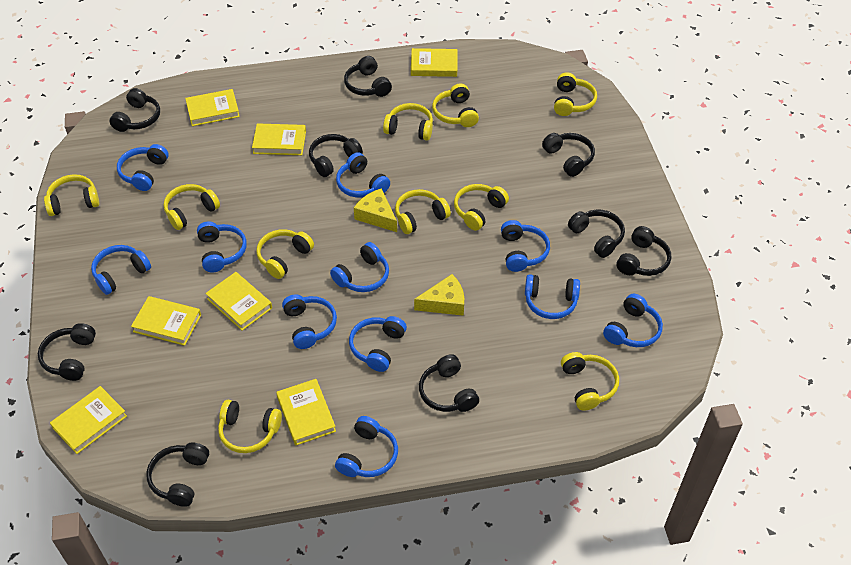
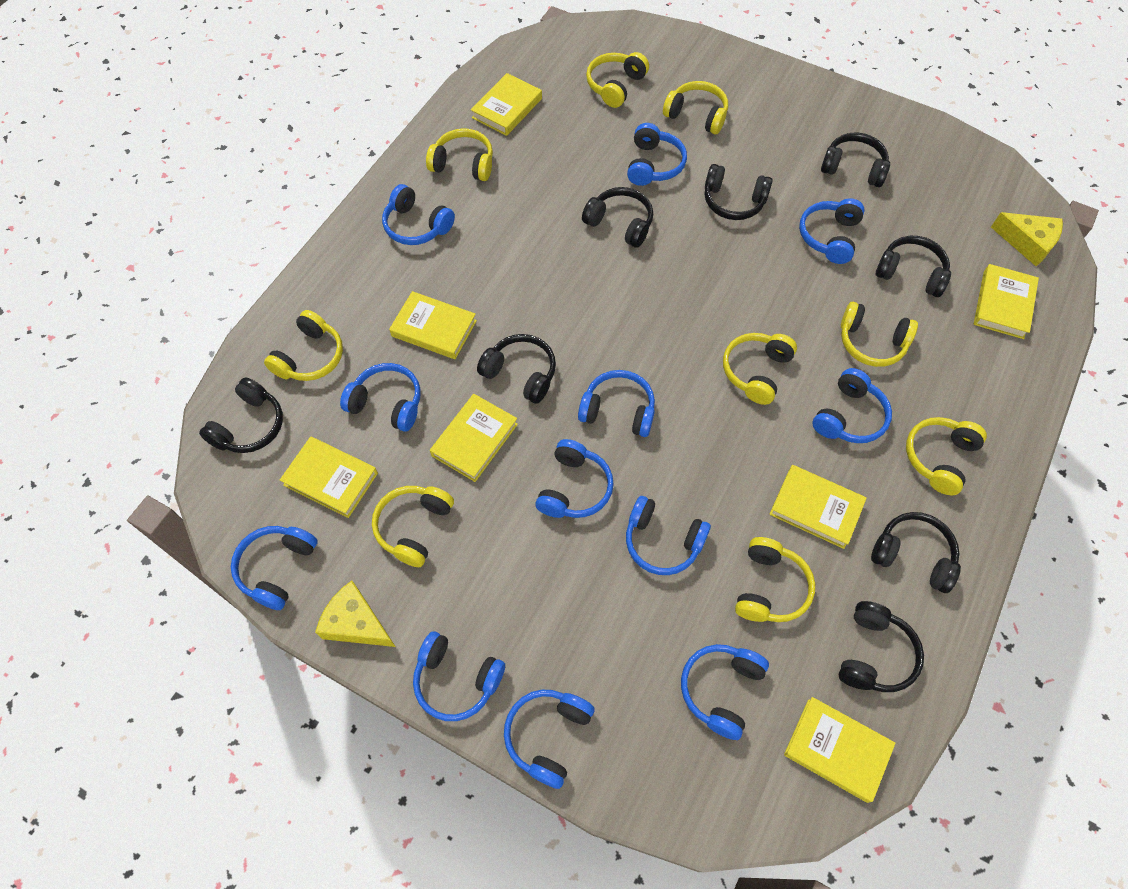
black headphones: 9 -> 8
blue headphones: 11 -> 12
yellow headphones: 10 -> 9

